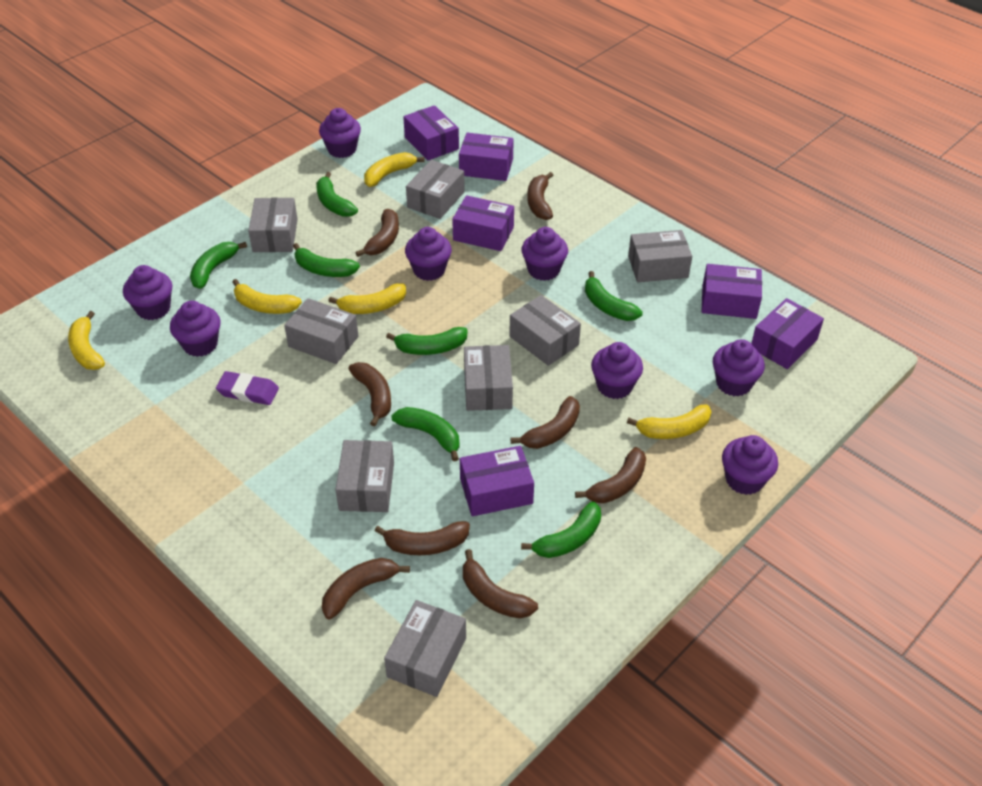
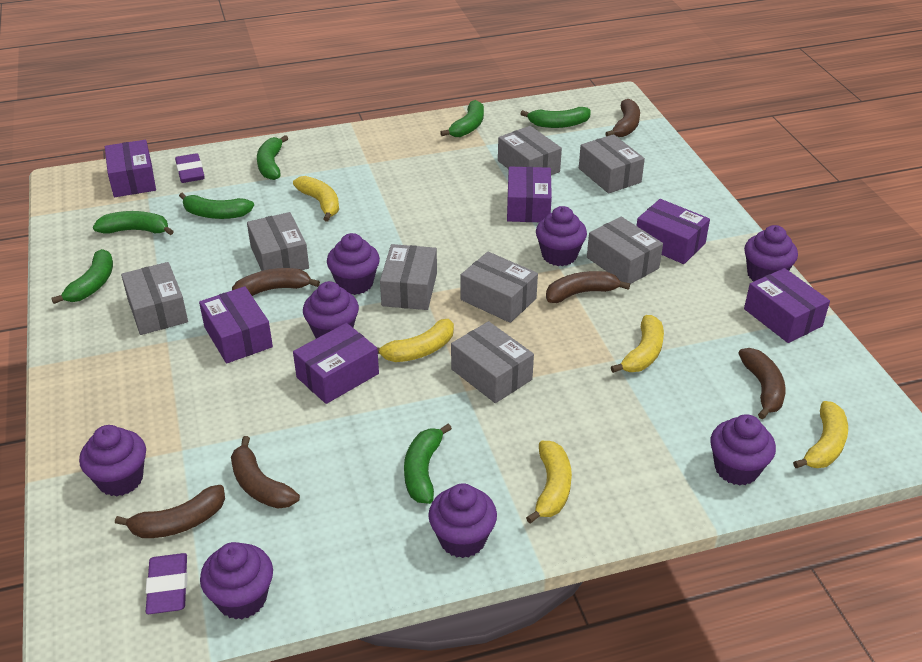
brown banana: 8 -> 6
purple eraser: 1 -> 2

